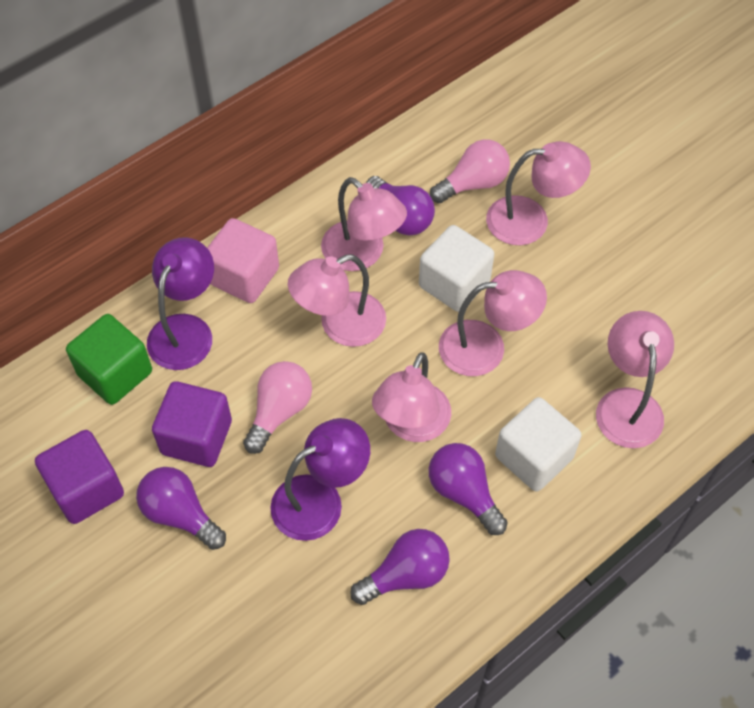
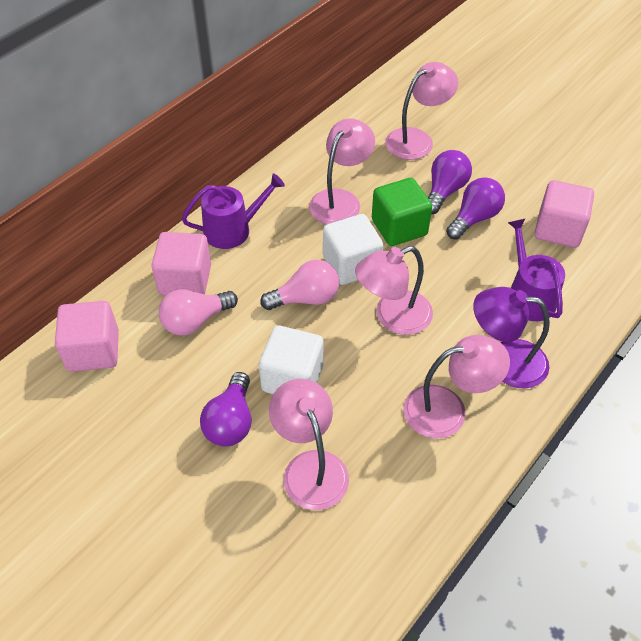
pink cube: 1 -> 3
pink lamp: 6 -> 5
purple cube: 2 -> 0
purple lamp: 2 -> 1
purple light bulb: 4 -> 3
purple watering can: 0 -> 2

